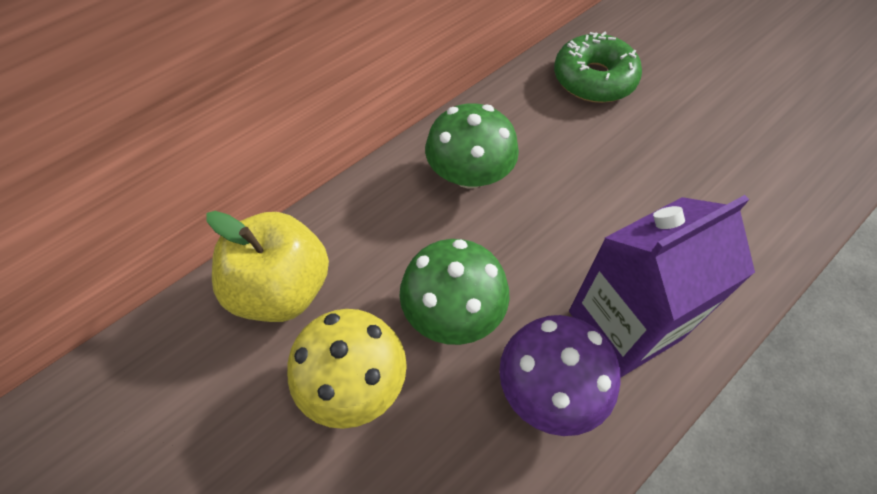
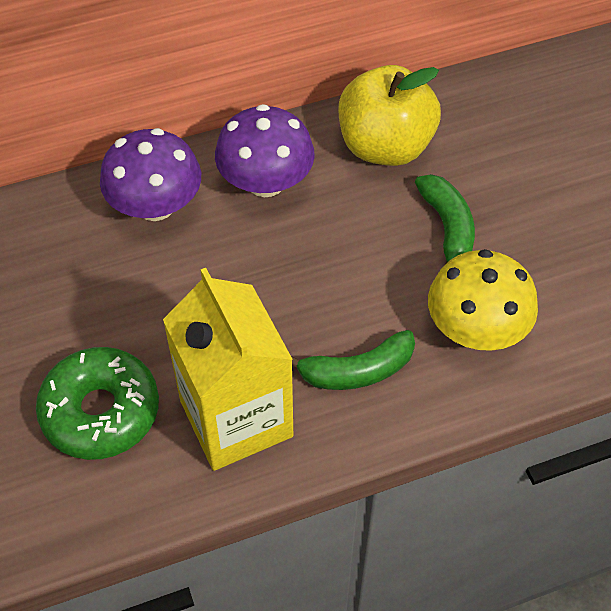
green banana: 0 -> 2
green mushroom: 2 -> 0
purple carton: 1 -> 0
purple mushroom: 1 -> 2
yellow carton: 0 -> 1

